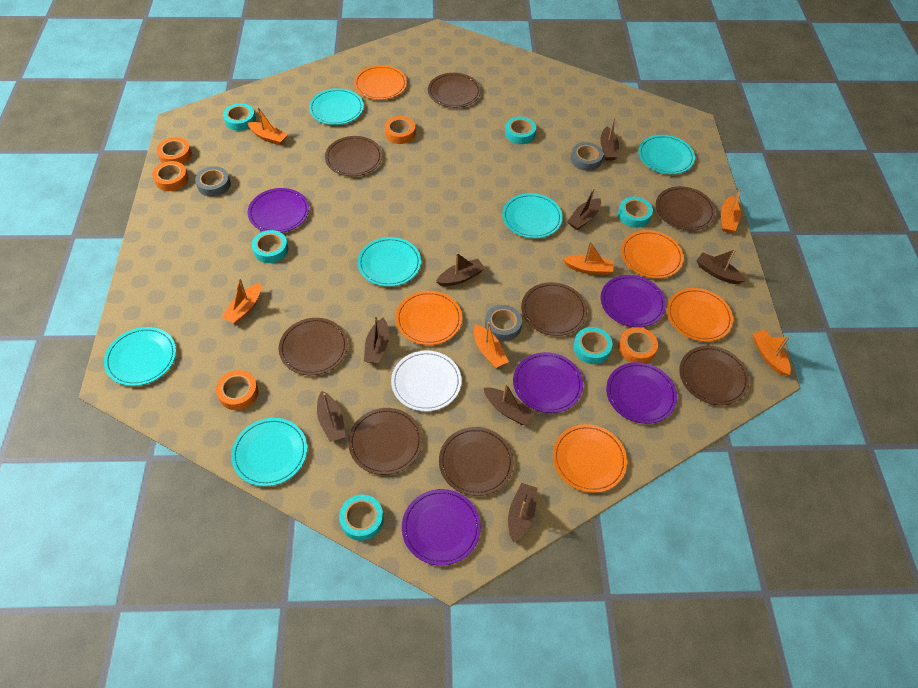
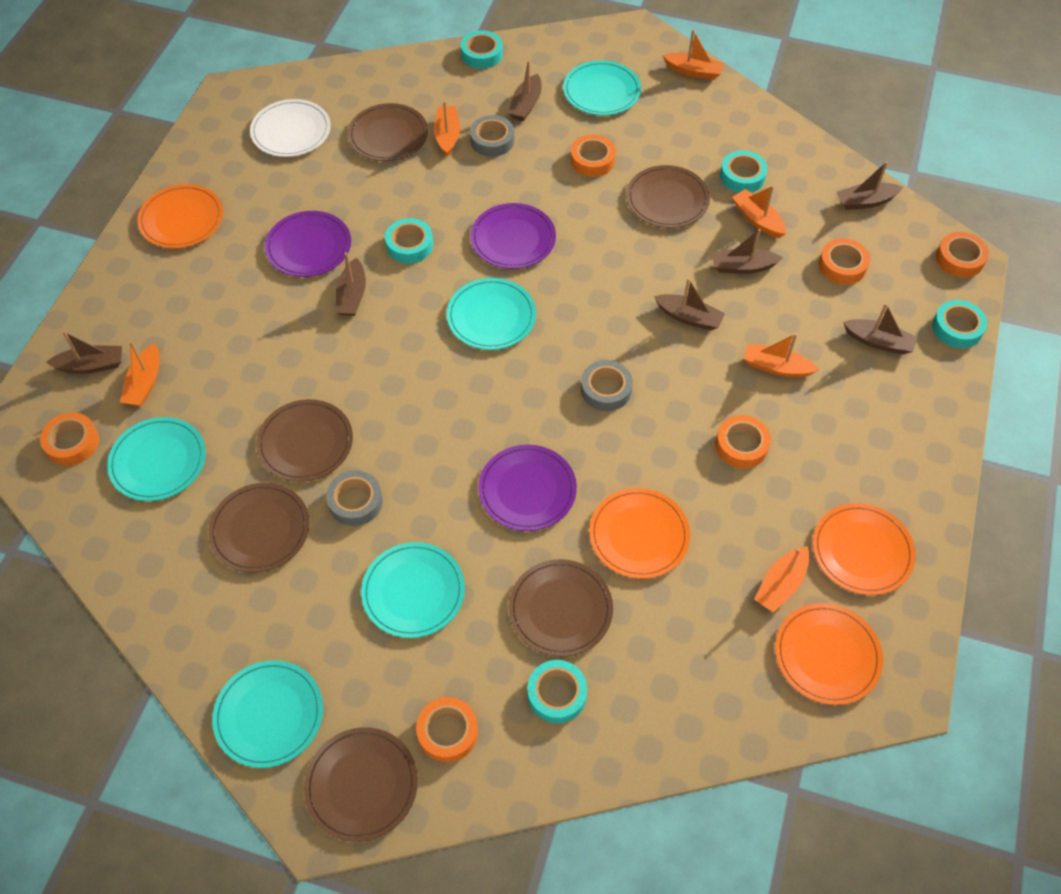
brown boat: 8 -> 7
brown plate: 8 -> 6
orange plate: 5 -> 4
orange tape: 5 -> 6
purple plate: 5 -> 3
turquoise plate: 6 -> 5
turquoise tape: 6 -> 5

